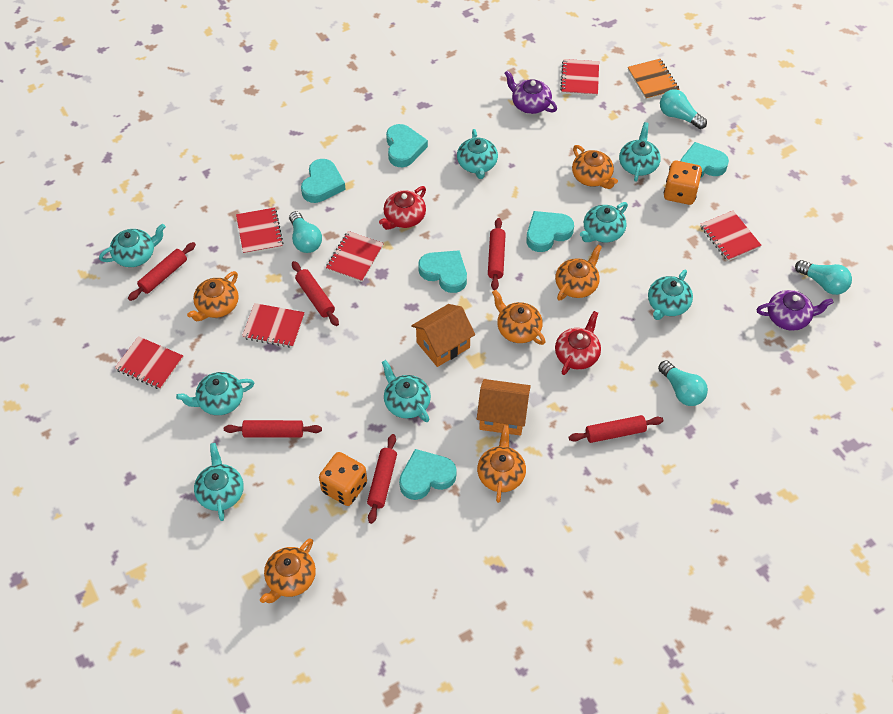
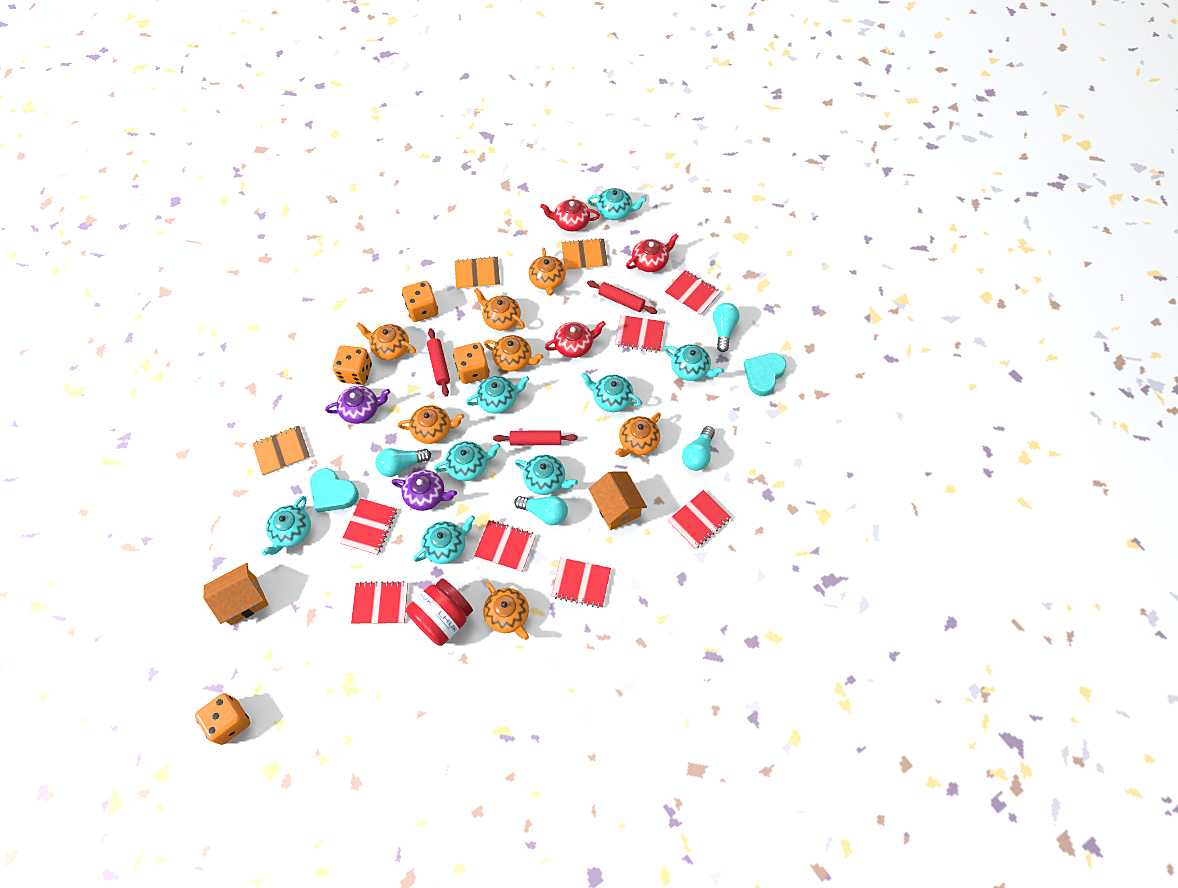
orange dice: 2 -> 4
orange notebook: 1 -> 3
orange teapot: 6 -> 7
red jar: 0 -> 1
red notebook: 6 -> 7
red rolling pin: 6 -> 3
red teapot: 2 -> 3
turquoise heart: 6 -> 2

